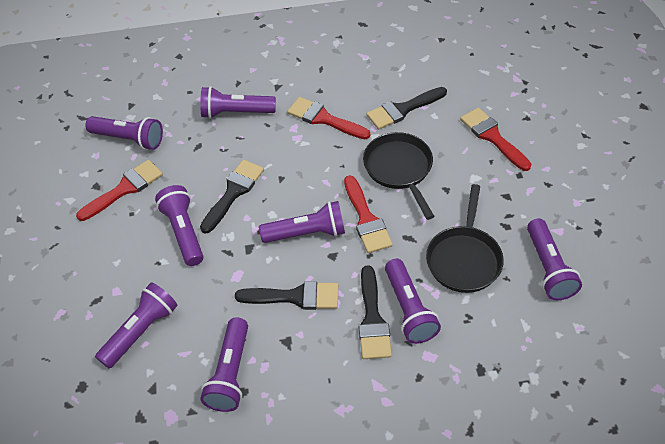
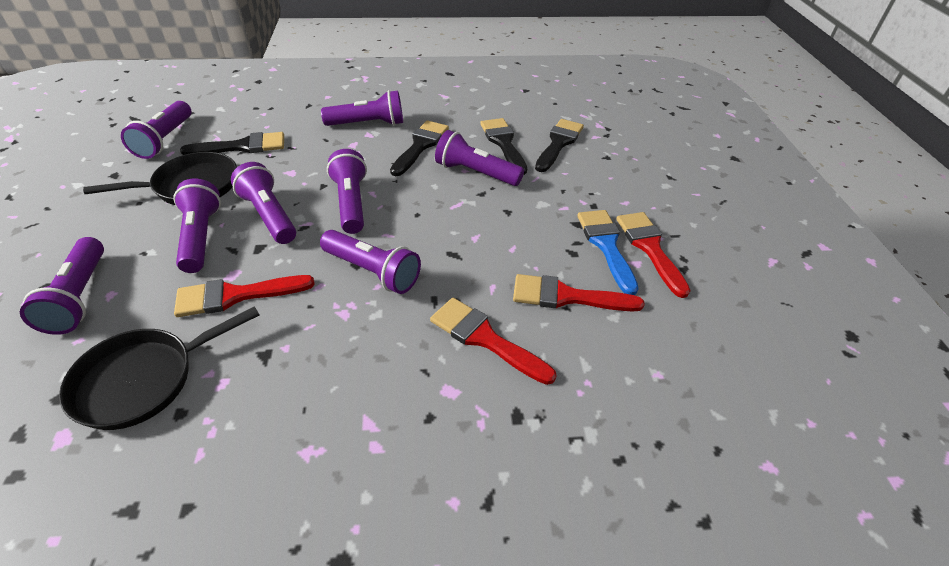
blue brush: 0 -> 1

